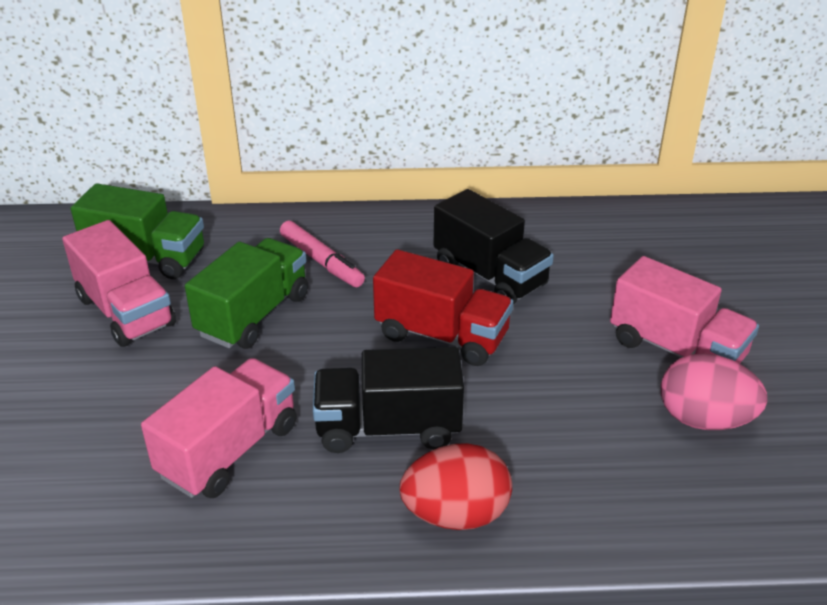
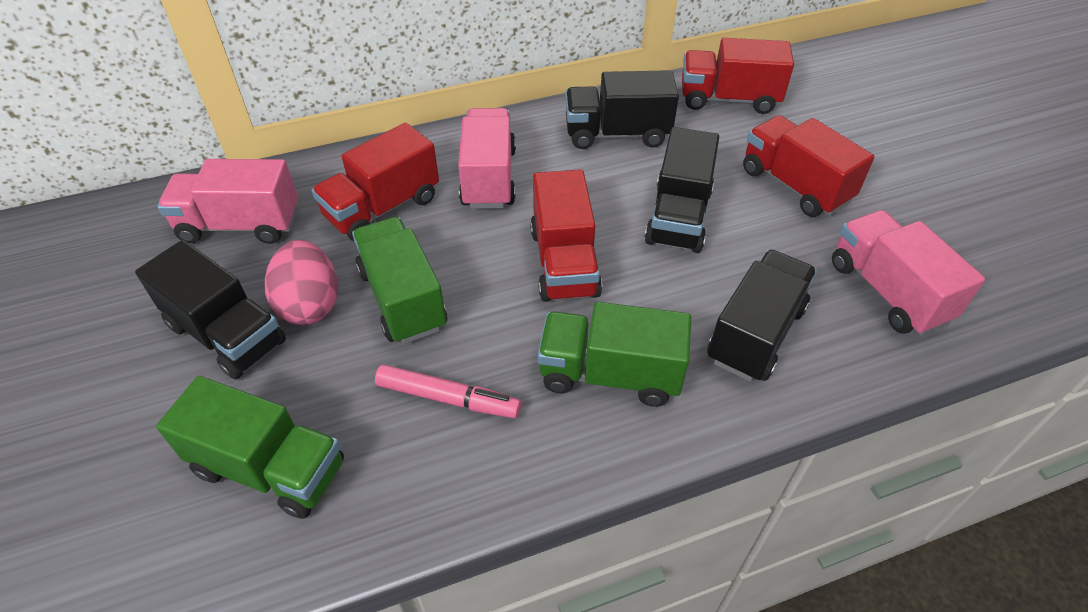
black truck: 2 -> 4
green truck: 2 -> 3
red egg: 1 -> 0
red truck: 1 -> 4

